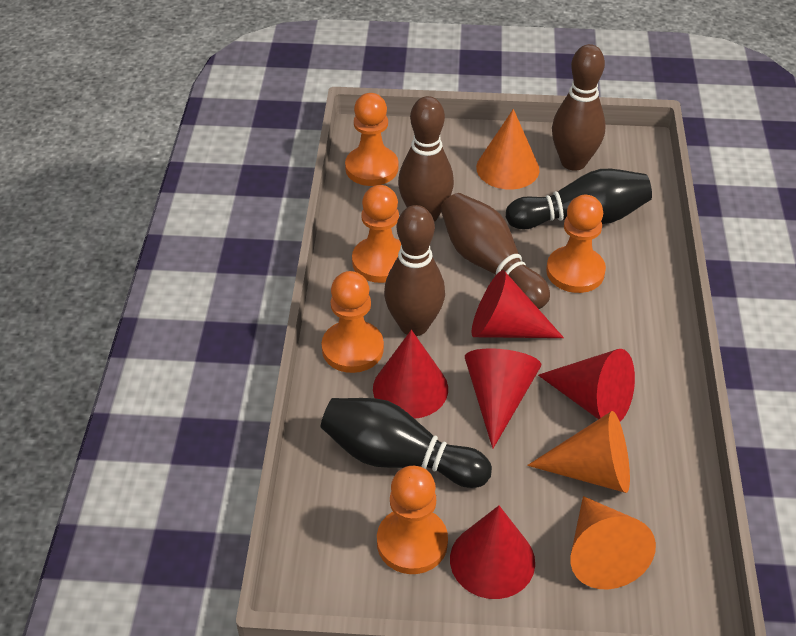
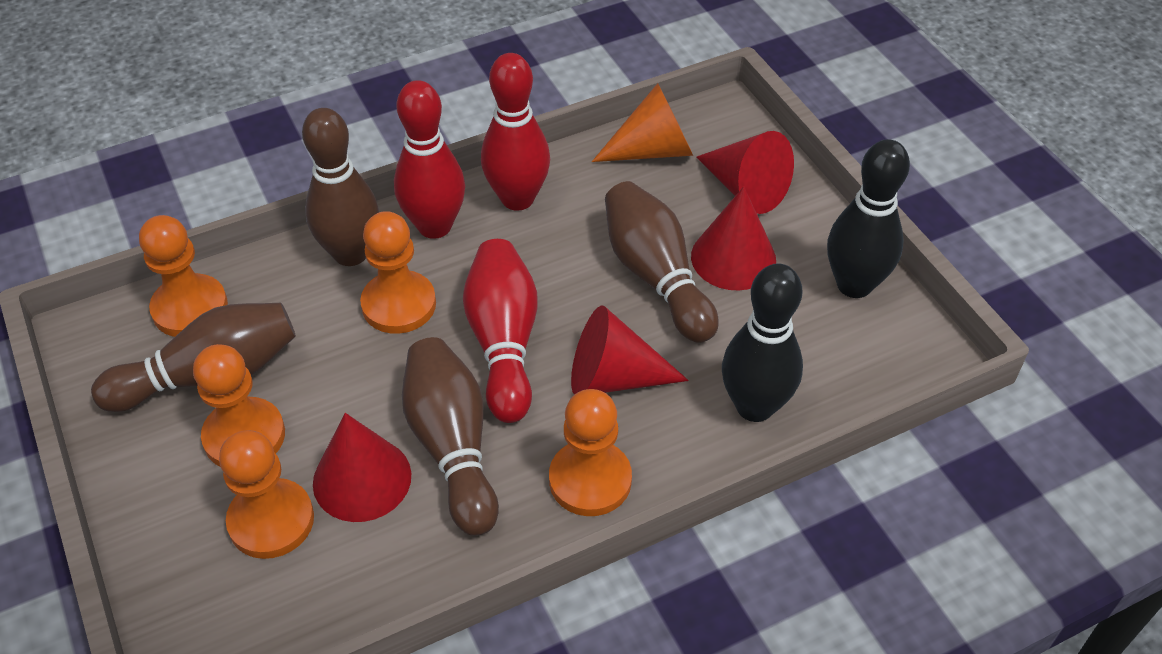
orange cone: 3 -> 1
red bowling pin: 0 -> 3
red cone: 5 -> 4

